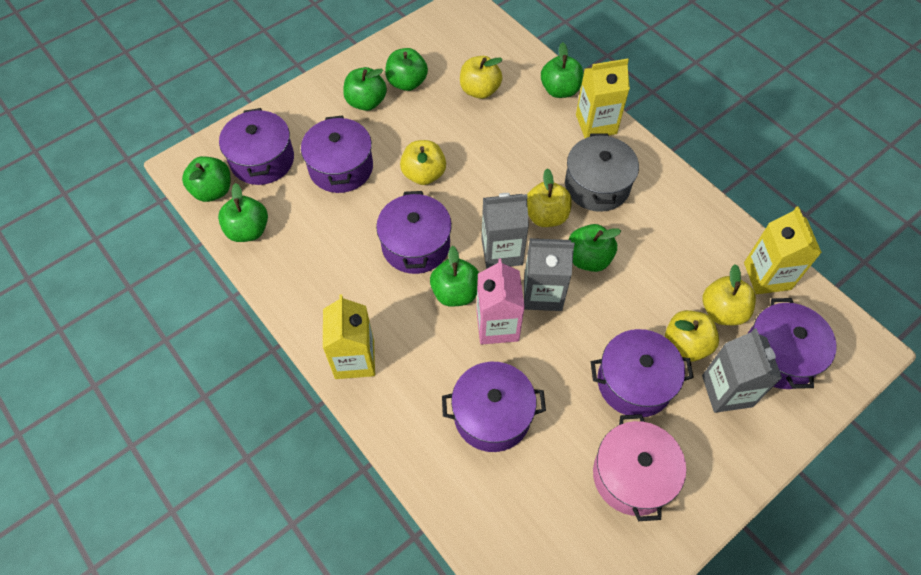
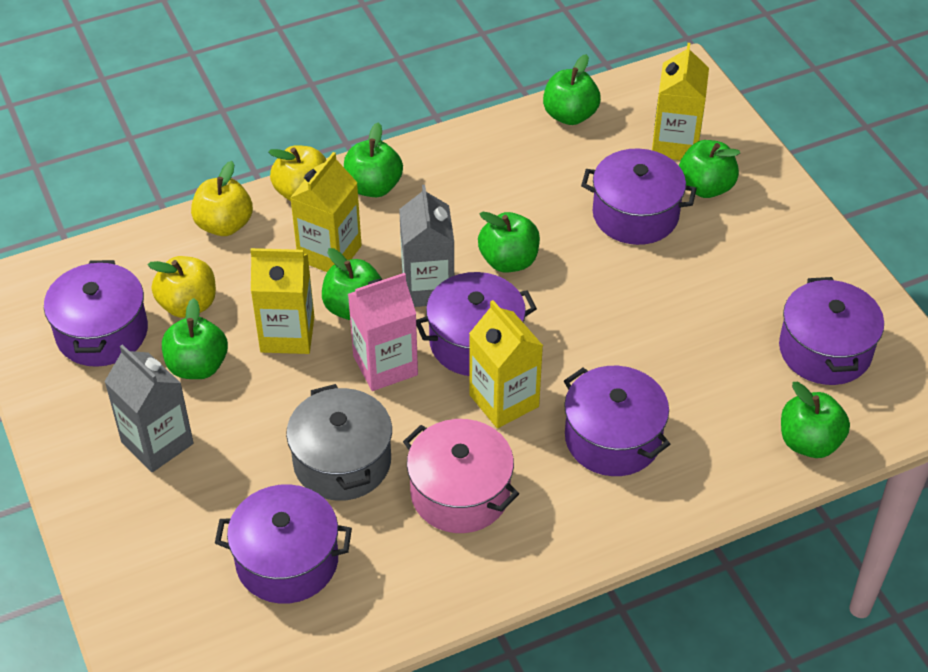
grey carton: 3 -> 2
yellow apple: 5 -> 3
yellow carton: 3 -> 4

